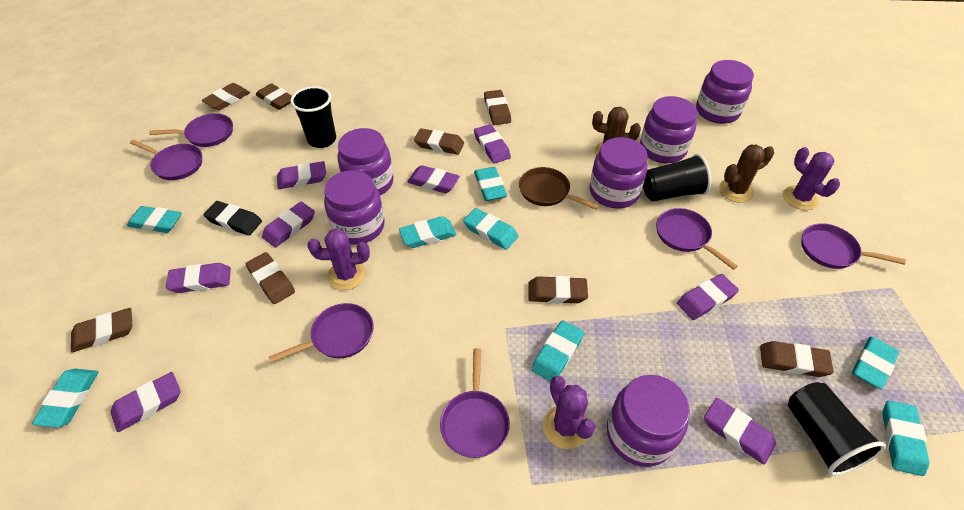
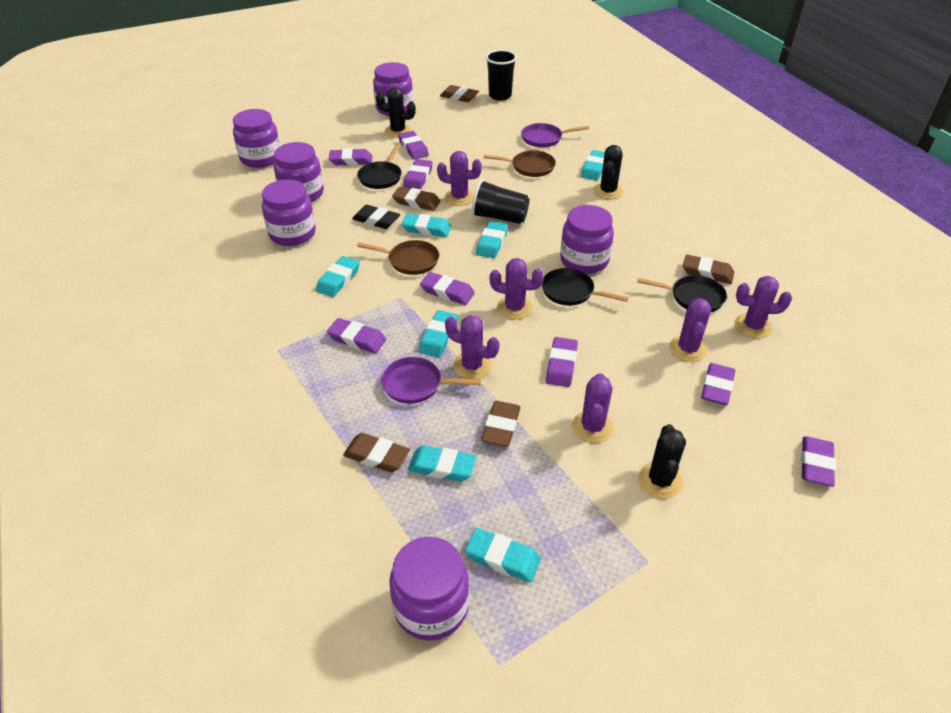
black cactus: 0 -> 3
black cup: 3 -> 2
black pan: 0 -> 3
brown cactus: 2 -> 0
brown eraser: 8 -> 5
brown pan: 1 -> 2
purple cactus: 3 -> 6
purple pan: 6 -> 2
turquoise eraser: 8 -> 7

